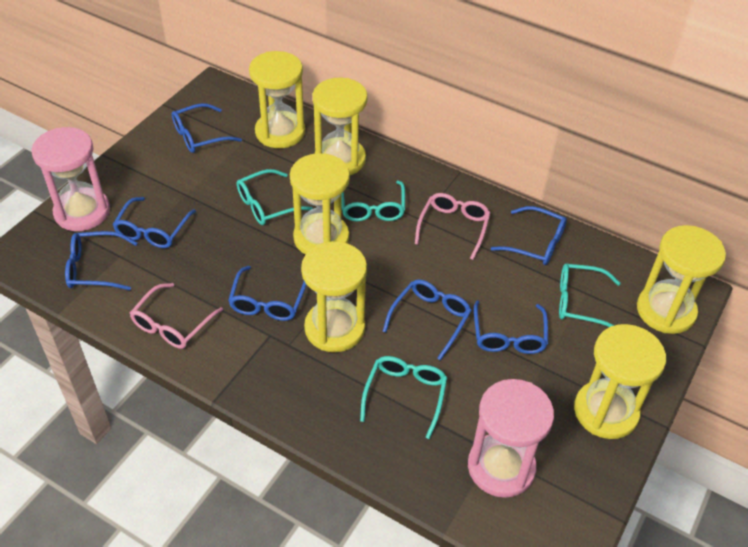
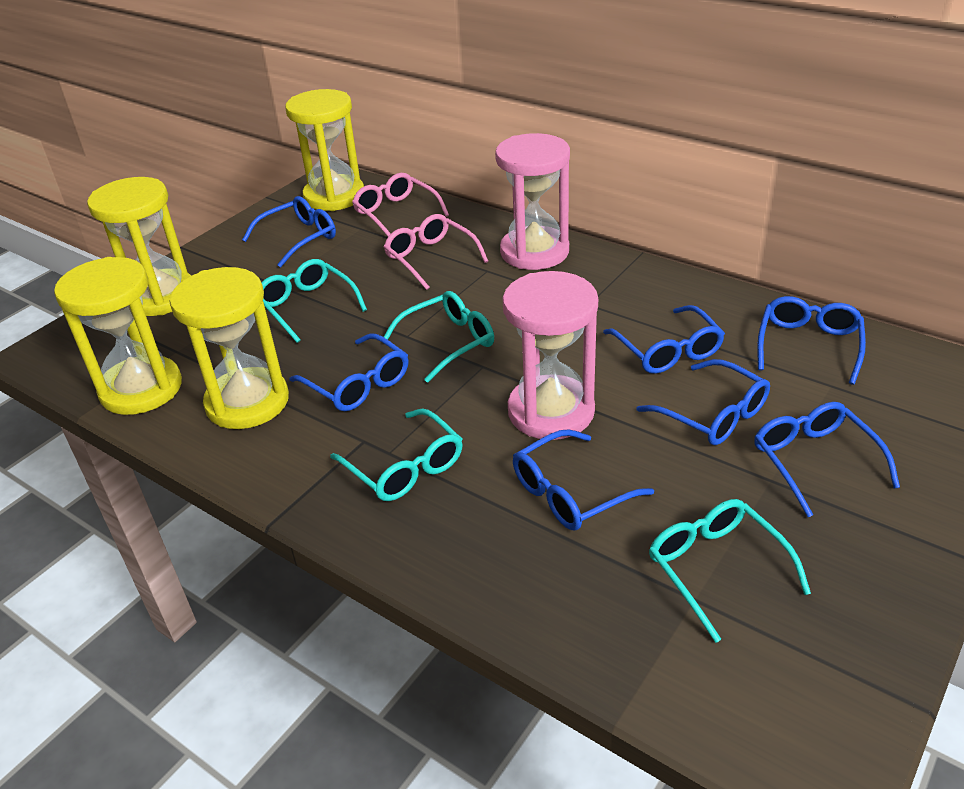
yellow hourglass: 6 -> 4

